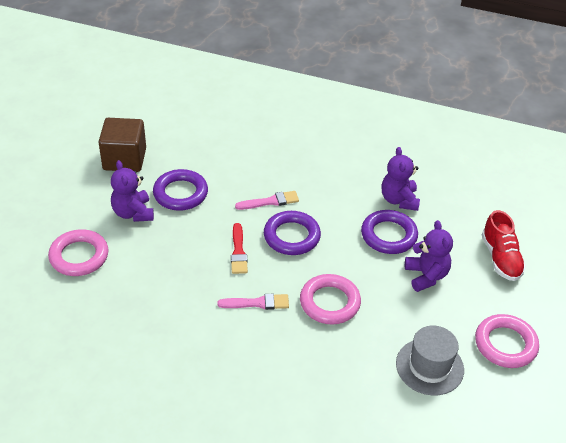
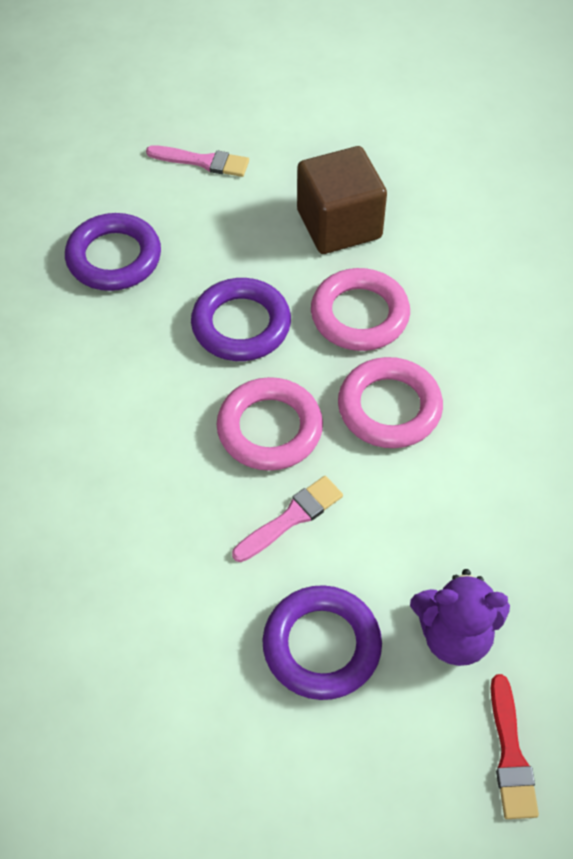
grey hat: 1 -> 0
purple teddy bear: 3 -> 1
red shoe: 1 -> 0

